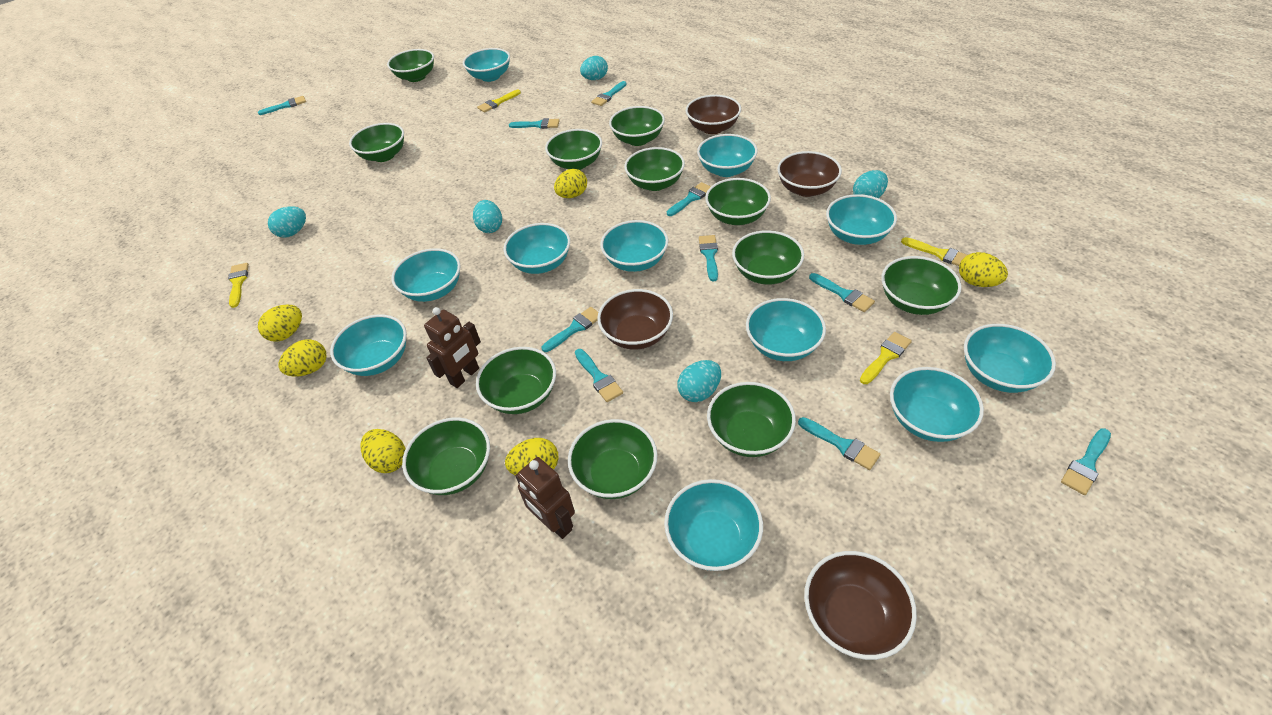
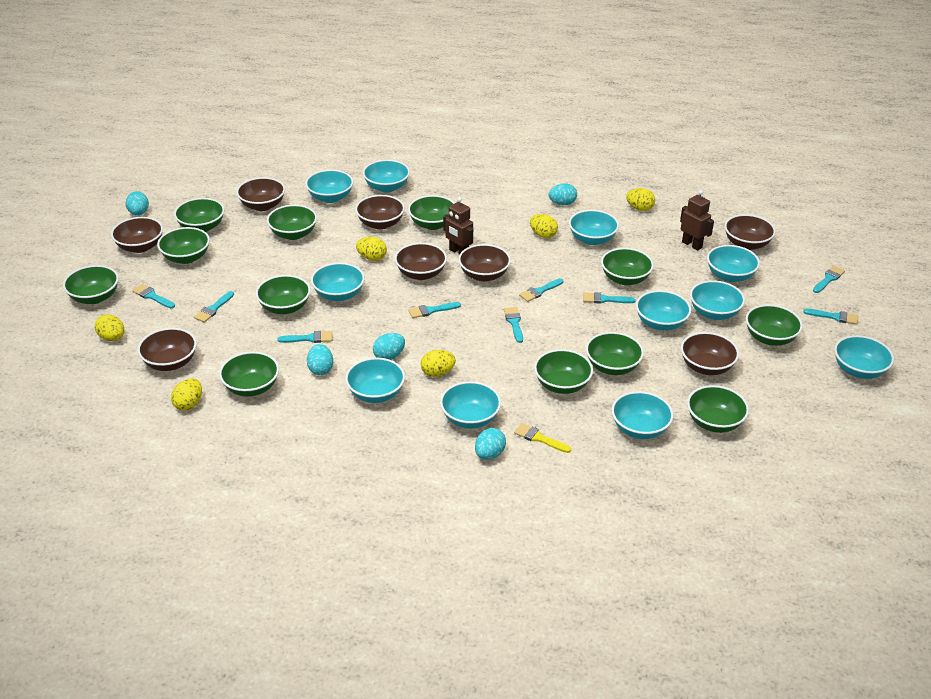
brown bowl: 4 -> 8
turquoise brush: 10 -> 9
yellow brush: 4 -> 1

